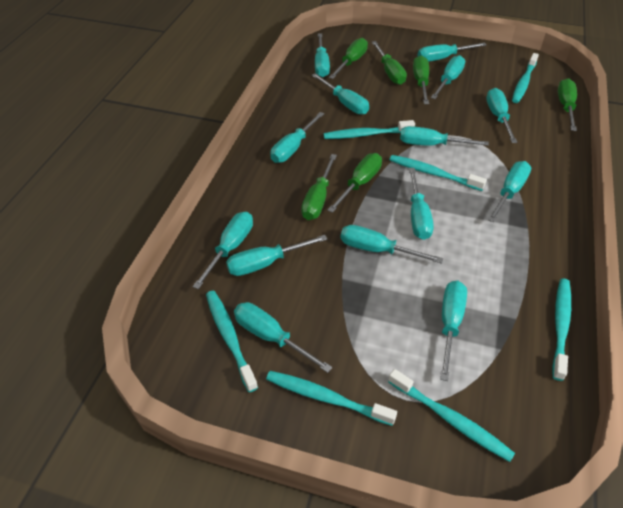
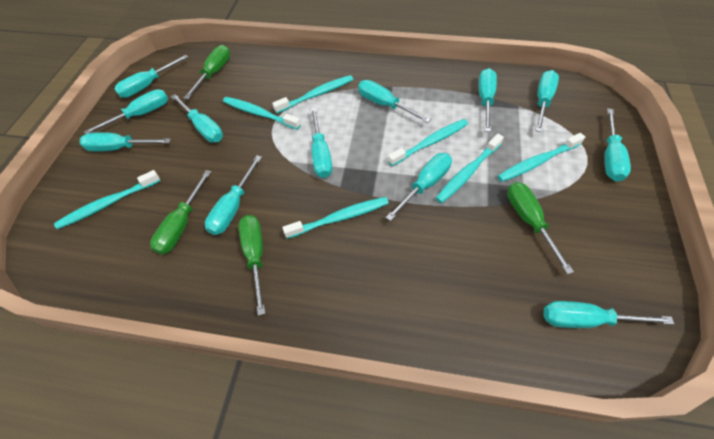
green screwdriver: 6 -> 4
turquoise screwdriver: 14 -> 12

